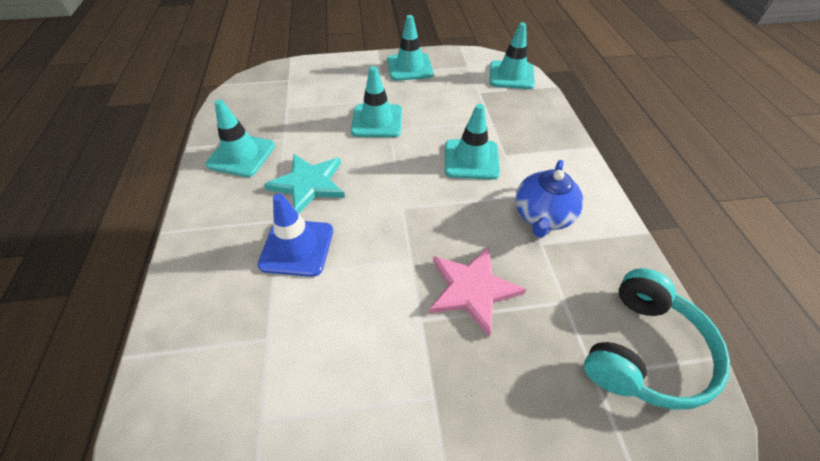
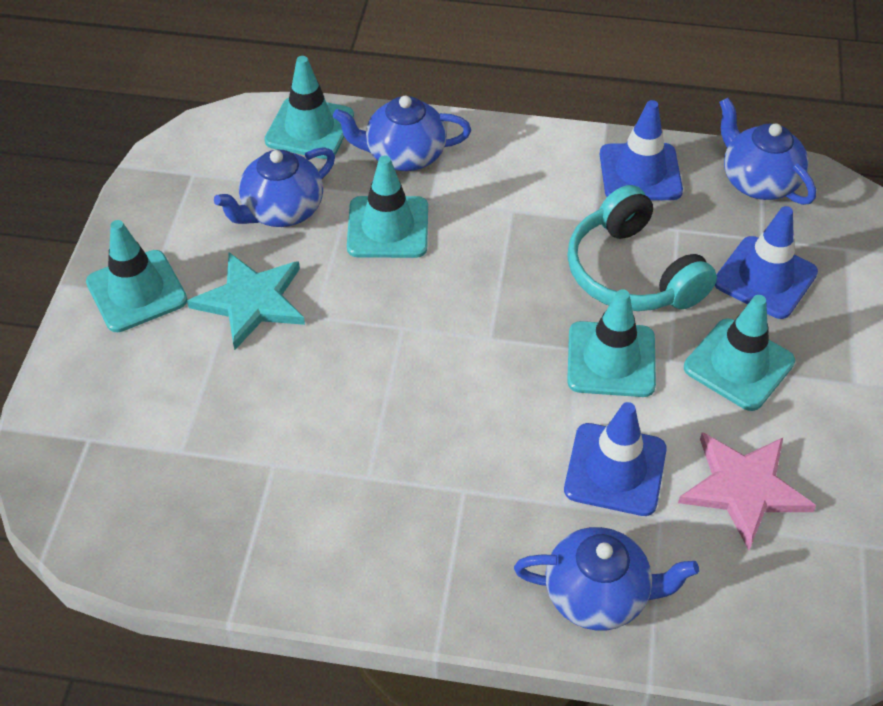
blue teapot: 1 -> 4
blue traffic cone: 1 -> 3

